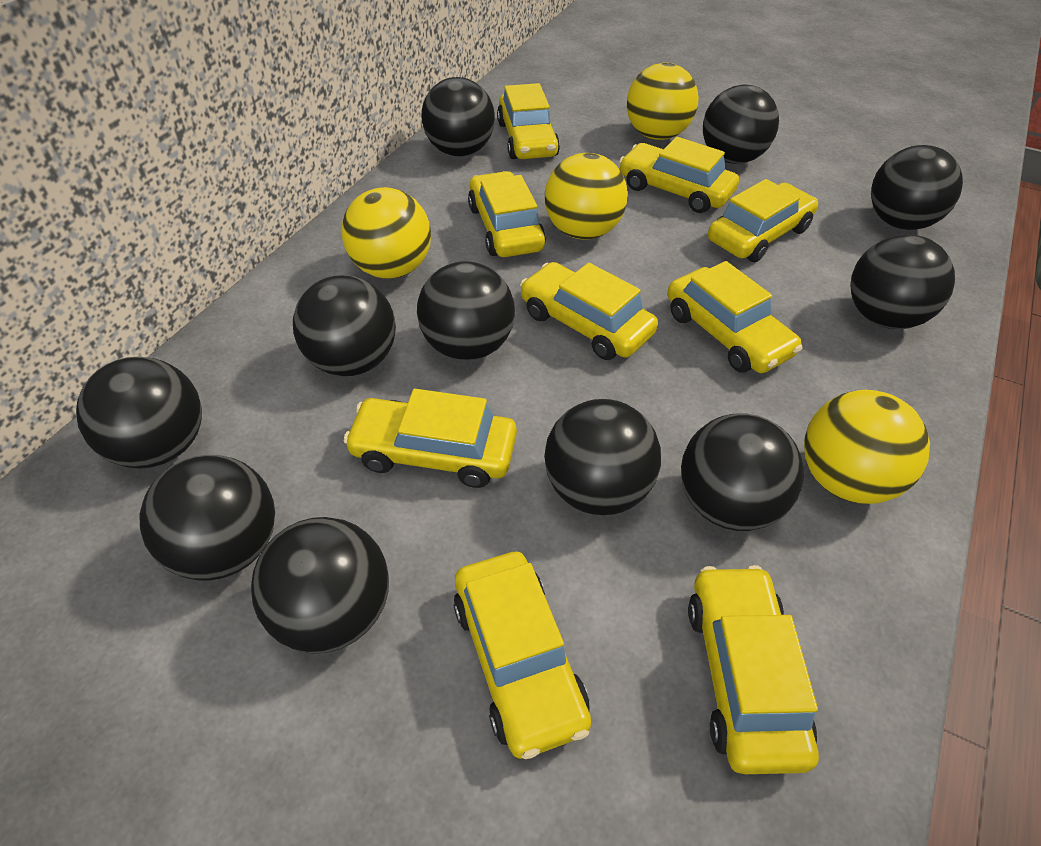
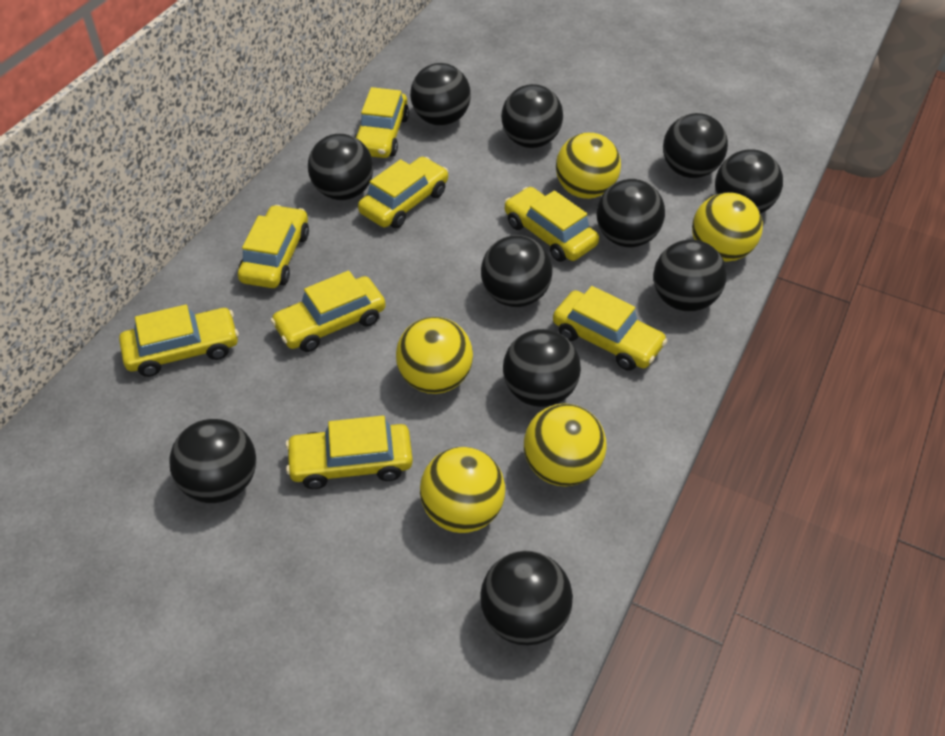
yellow ball: 4 -> 5
yellow car: 9 -> 8

